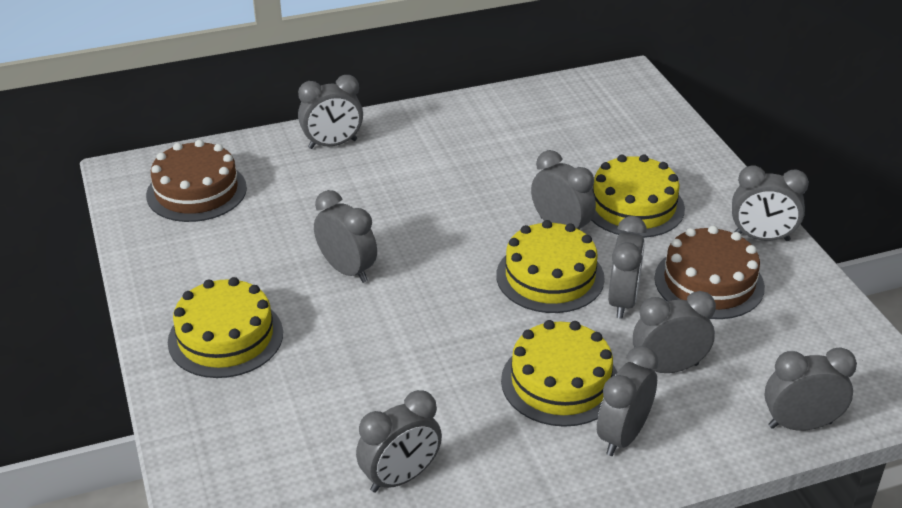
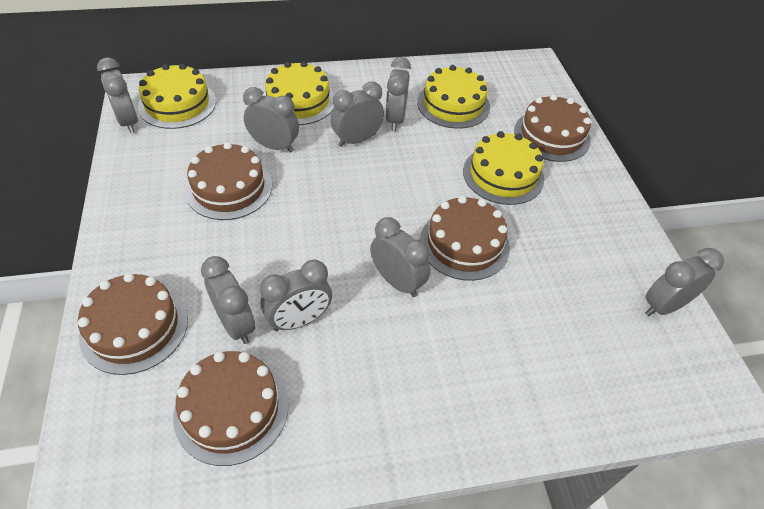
brown cake: 2 -> 5
grey clock: 9 -> 8

